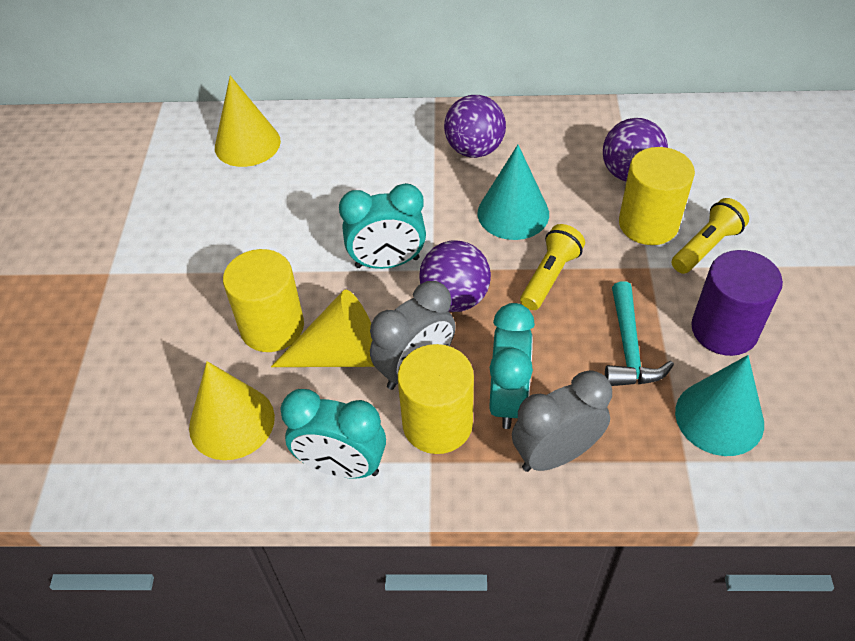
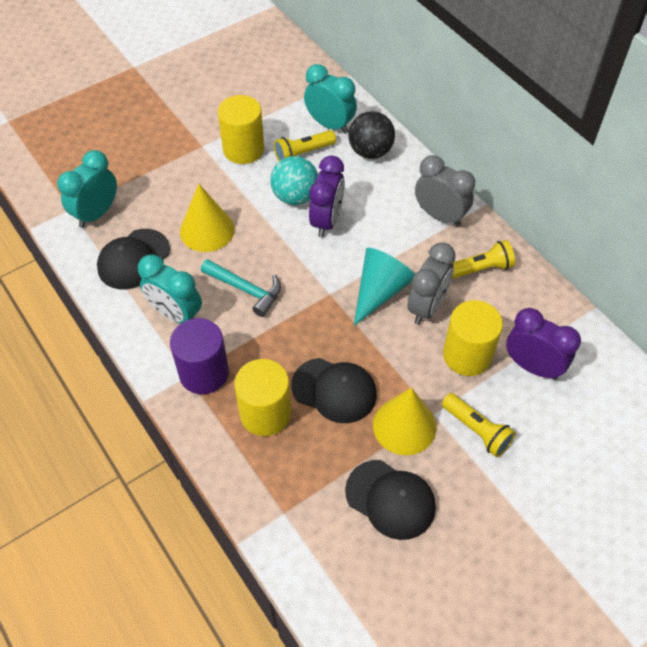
black ball: 0 -> 1
black cap: 0 -> 3
purple ball: 3 -> 0
purple clock: 0 -> 2
turquoise ball: 0 -> 1
turquoise cone: 2 -> 1
yellow cone: 3 -> 2
yellow flashlight: 2 -> 3

